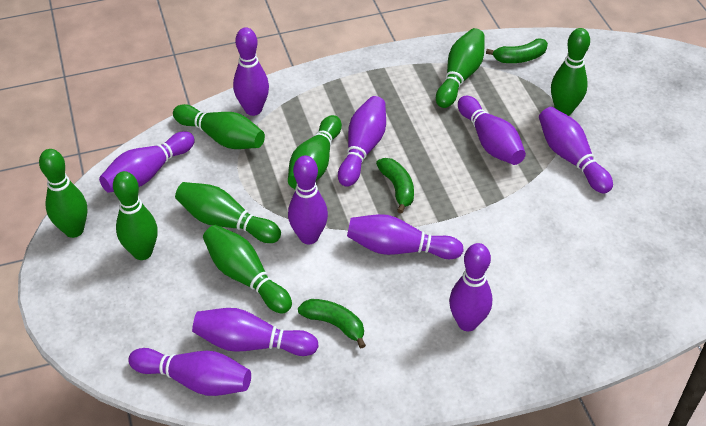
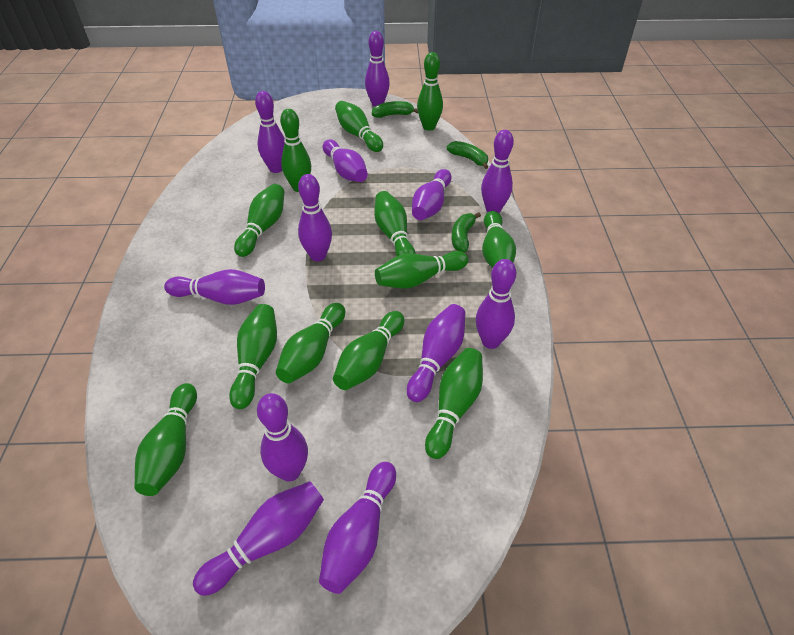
green bowling pin: 8 -> 12
purple bowling pin: 10 -> 12

